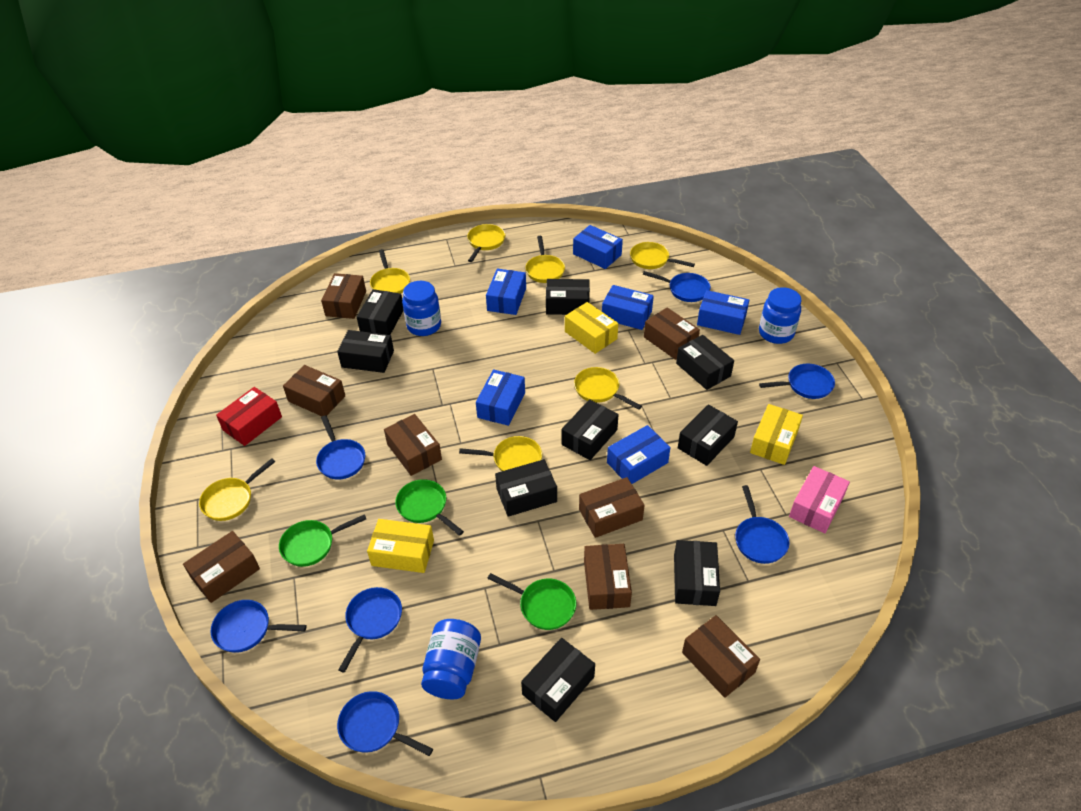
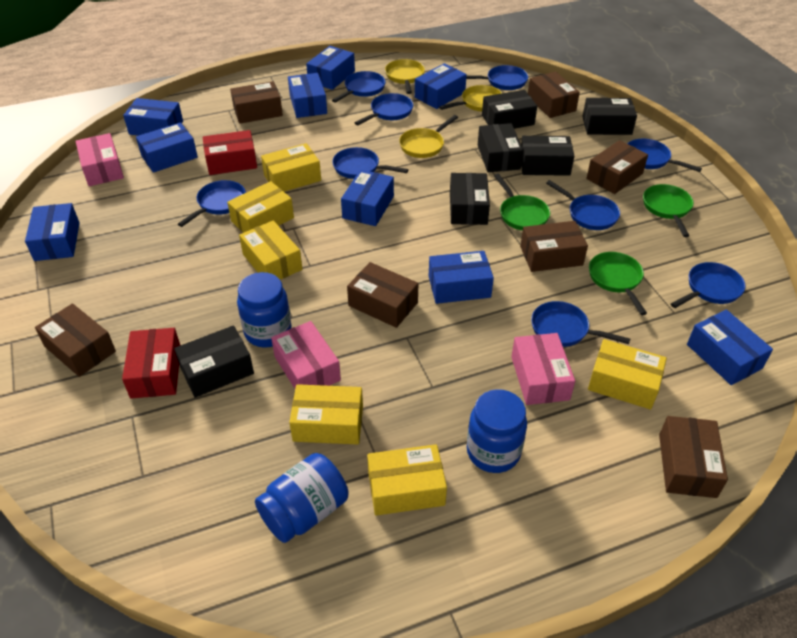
black box: 9 -> 6
blue box: 6 -> 9
blue pan: 7 -> 9
brown box: 8 -> 7
pink box: 1 -> 3
red box: 1 -> 2
yellow box: 3 -> 6
yellow pan: 7 -> 3

